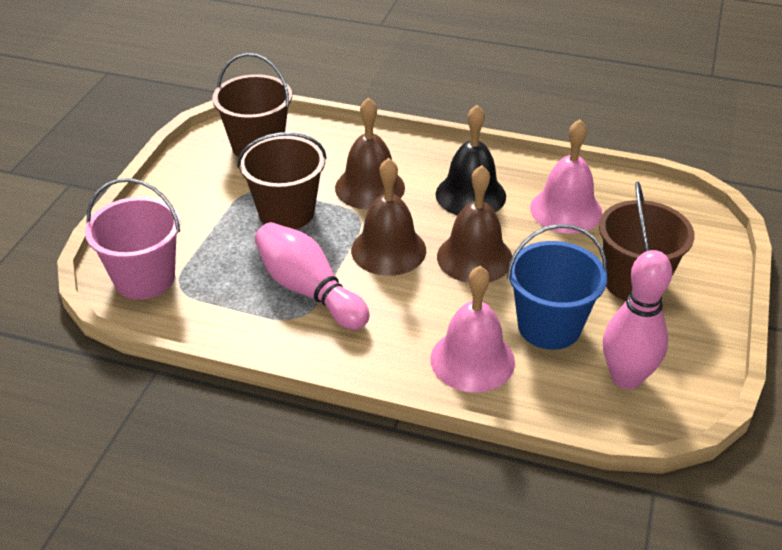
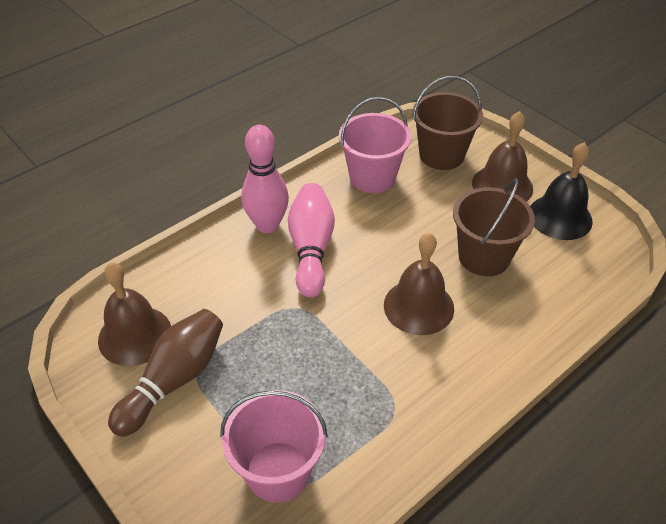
blue bucket: 1 -> 0
brown bowling pin: 0 -> 1
brown bucket: 3 -> 2
pink bell: 2 -> 0
pink bucket: 1 -> 2

